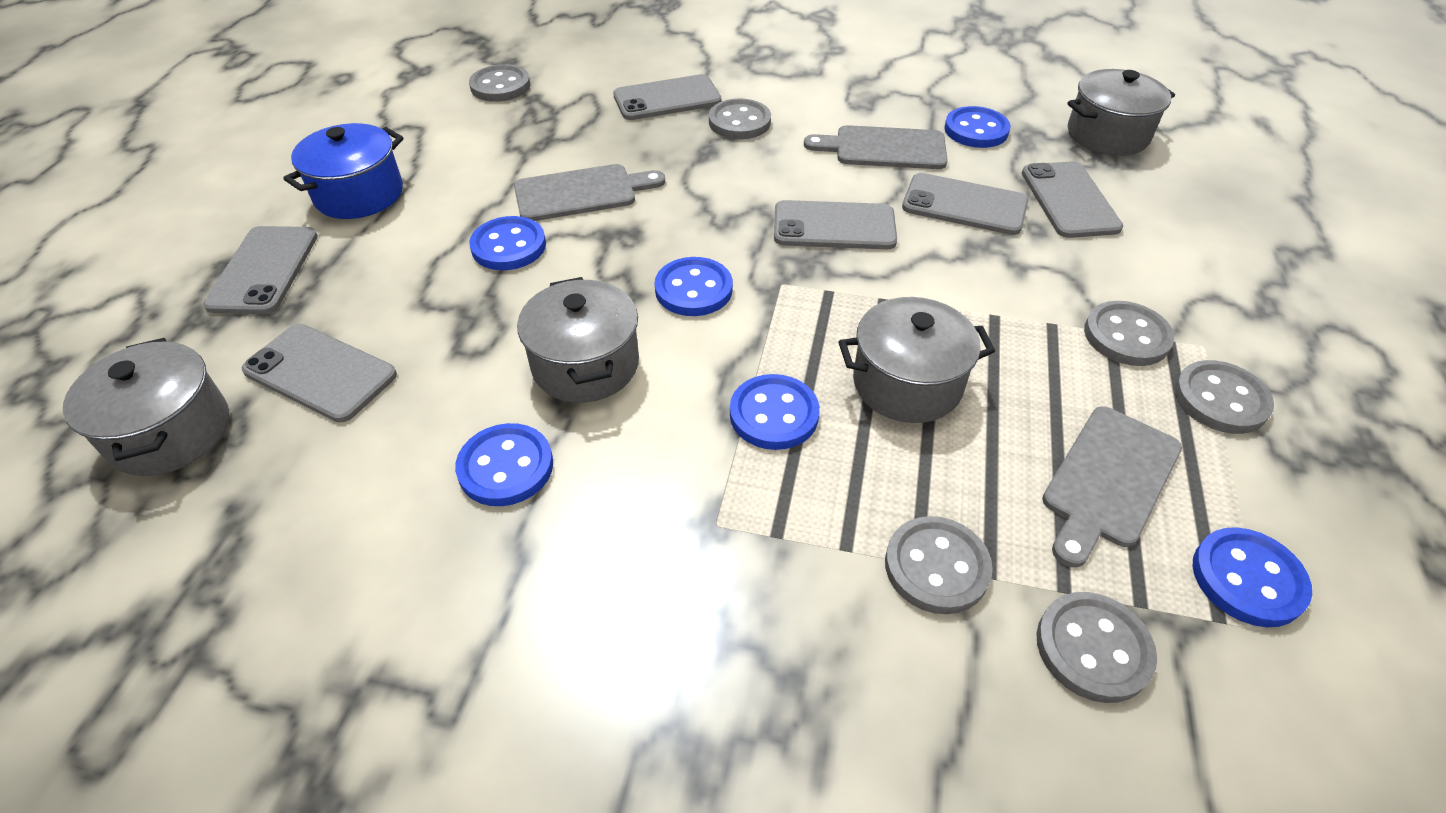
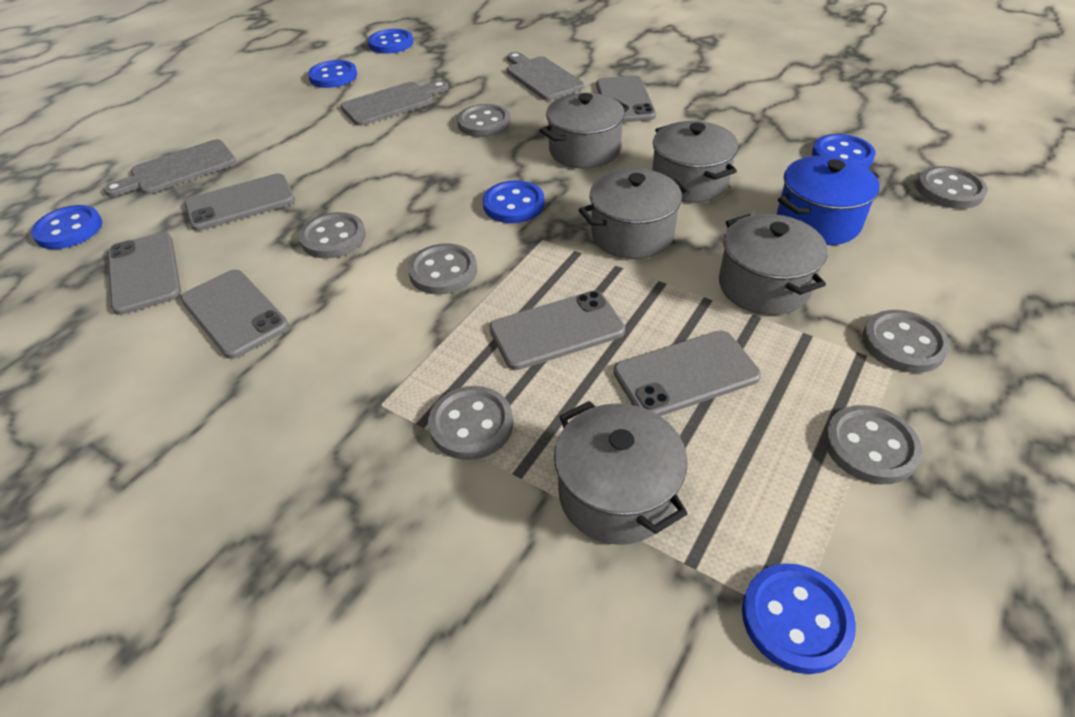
grey button: 6 -> 7
grey pot: 4 -> 5

